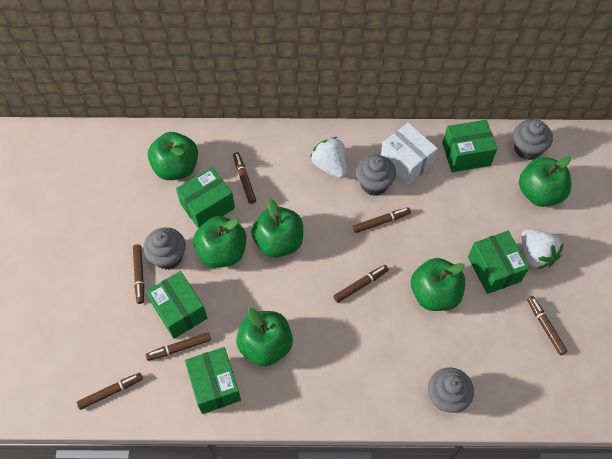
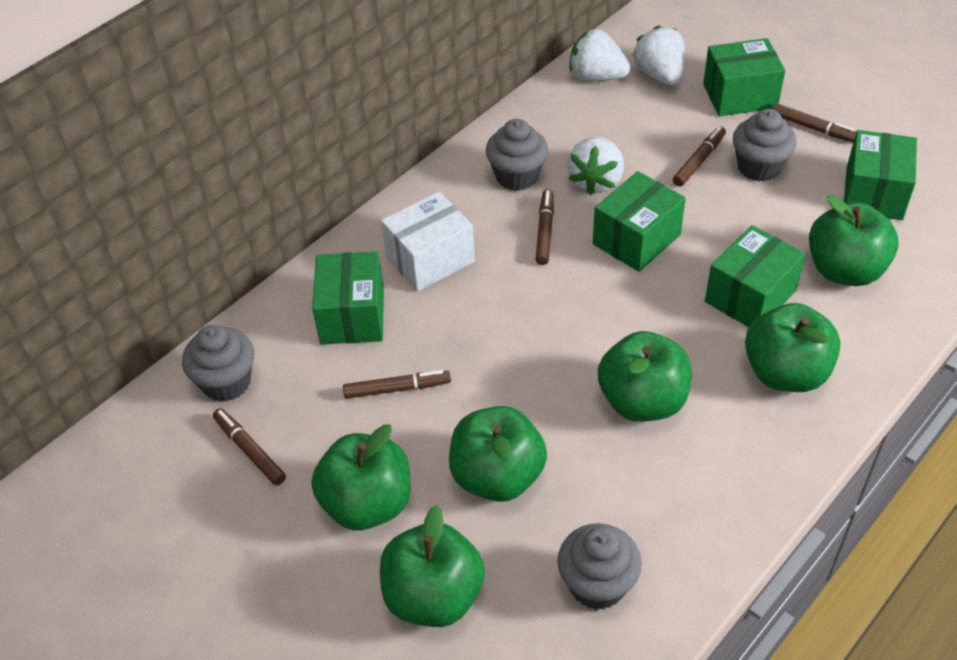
brown marker: 7 -> 5
white strawberry: 2 -> 3

